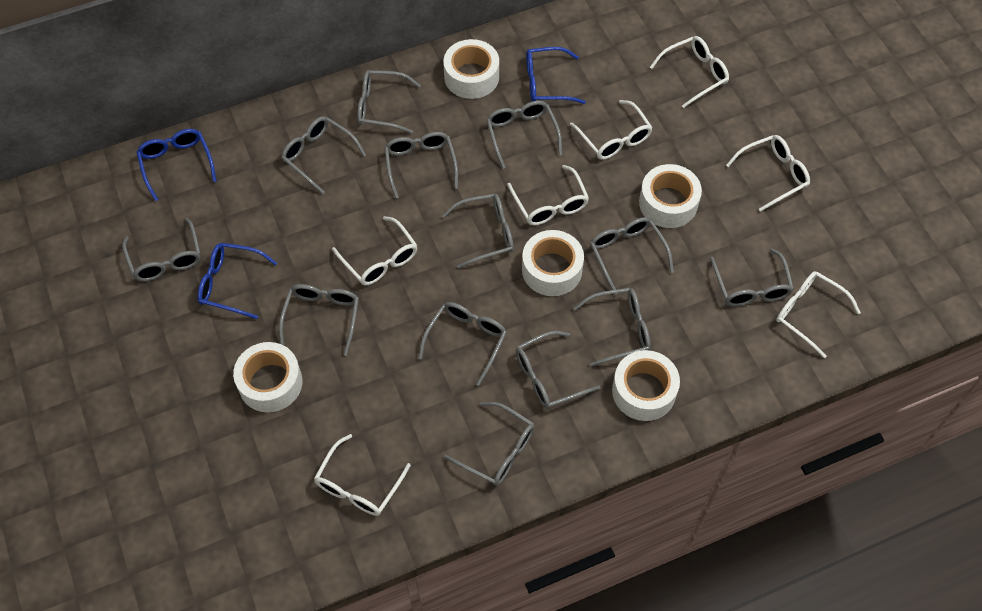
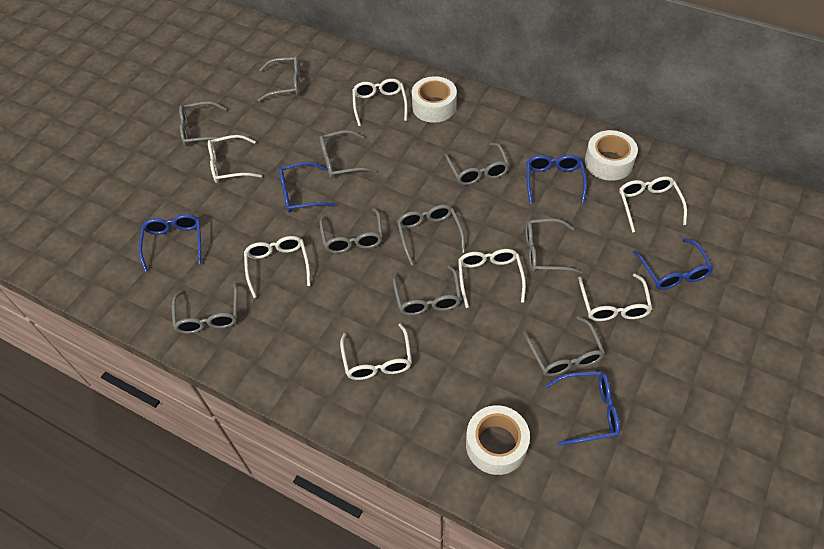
blue glasses: 3 -> 5
grey glasses: 13 -> 10
white tape: 5 -> 3

